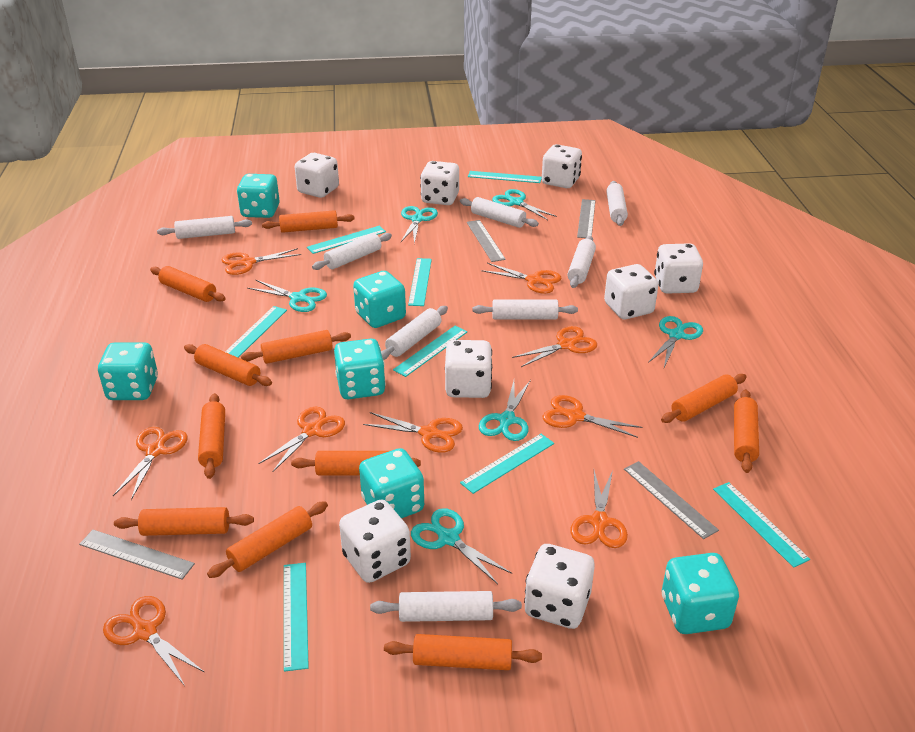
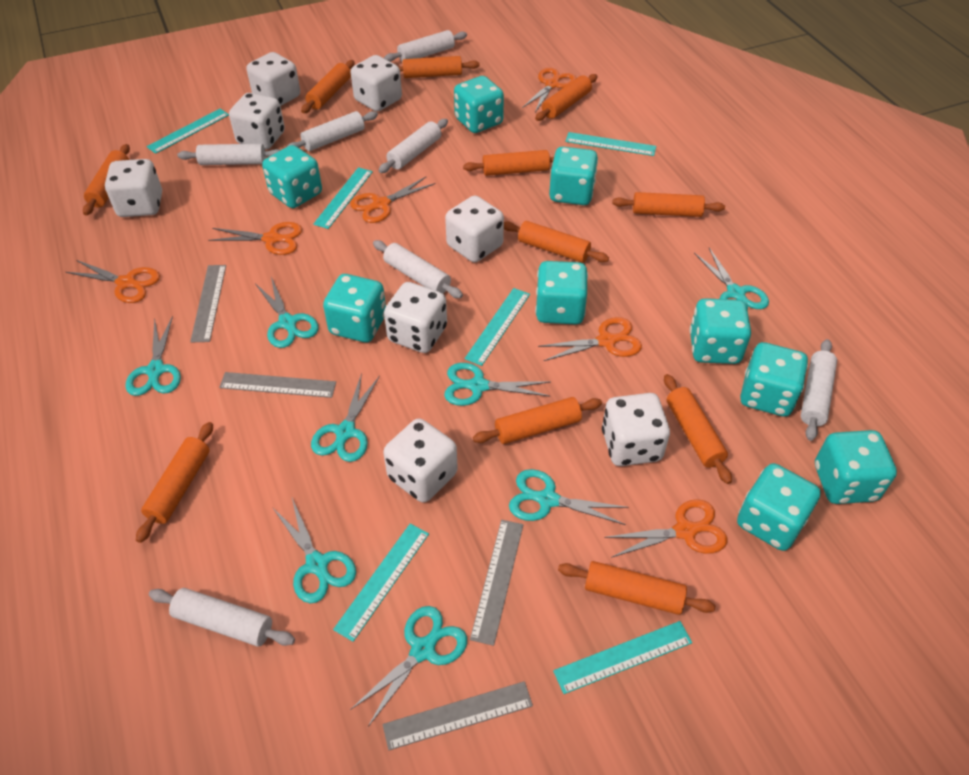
orange scissors: 9 -> 6
turquoise dice: 6 -> 9
turquoise ruler: 8 -> 6
turquoise scissors: 6 -> 8
white rolling pin: 8 -> 7

